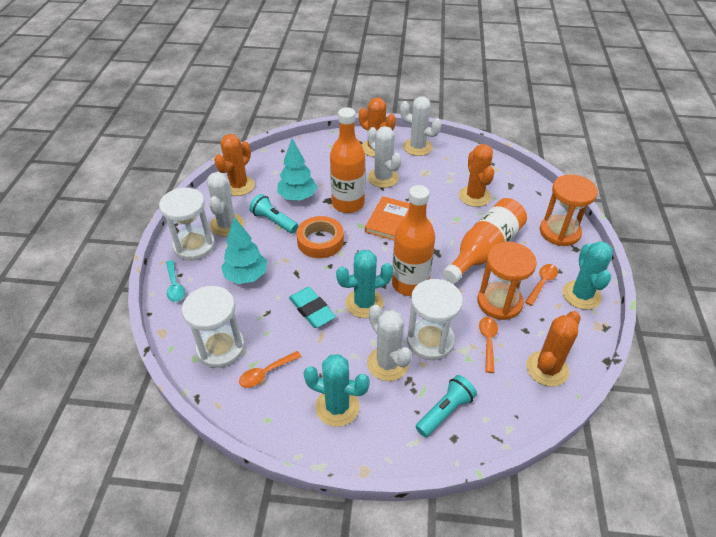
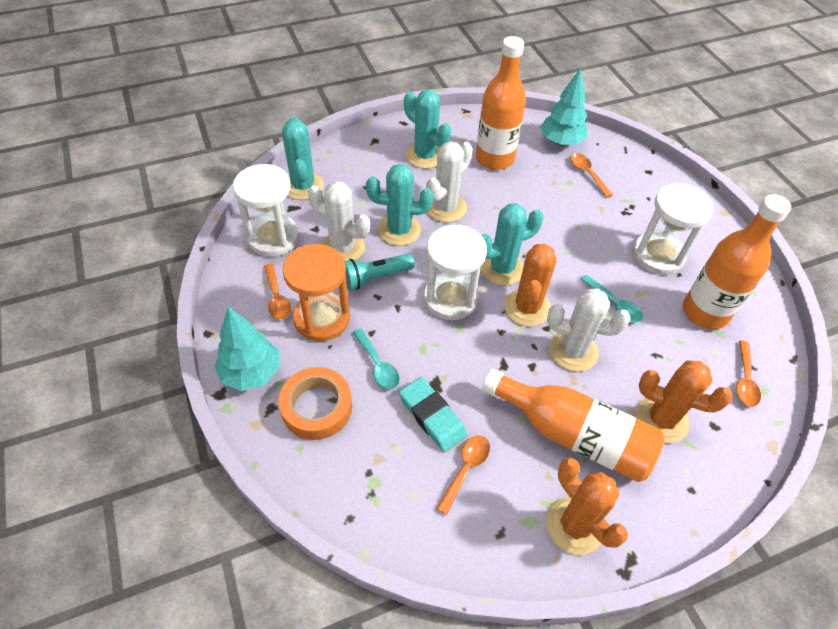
orange book: 1 -> 0
orange cactus: 4 -> 3
orange hourglass: 2 -> 1
orange spoon: 3 -> 4
turquoise cactus: 3 -> 4
turquoise flashlight: 2 -> 1
turquoise spoon: 1 -> 2
white cactus: 4 -> 3

